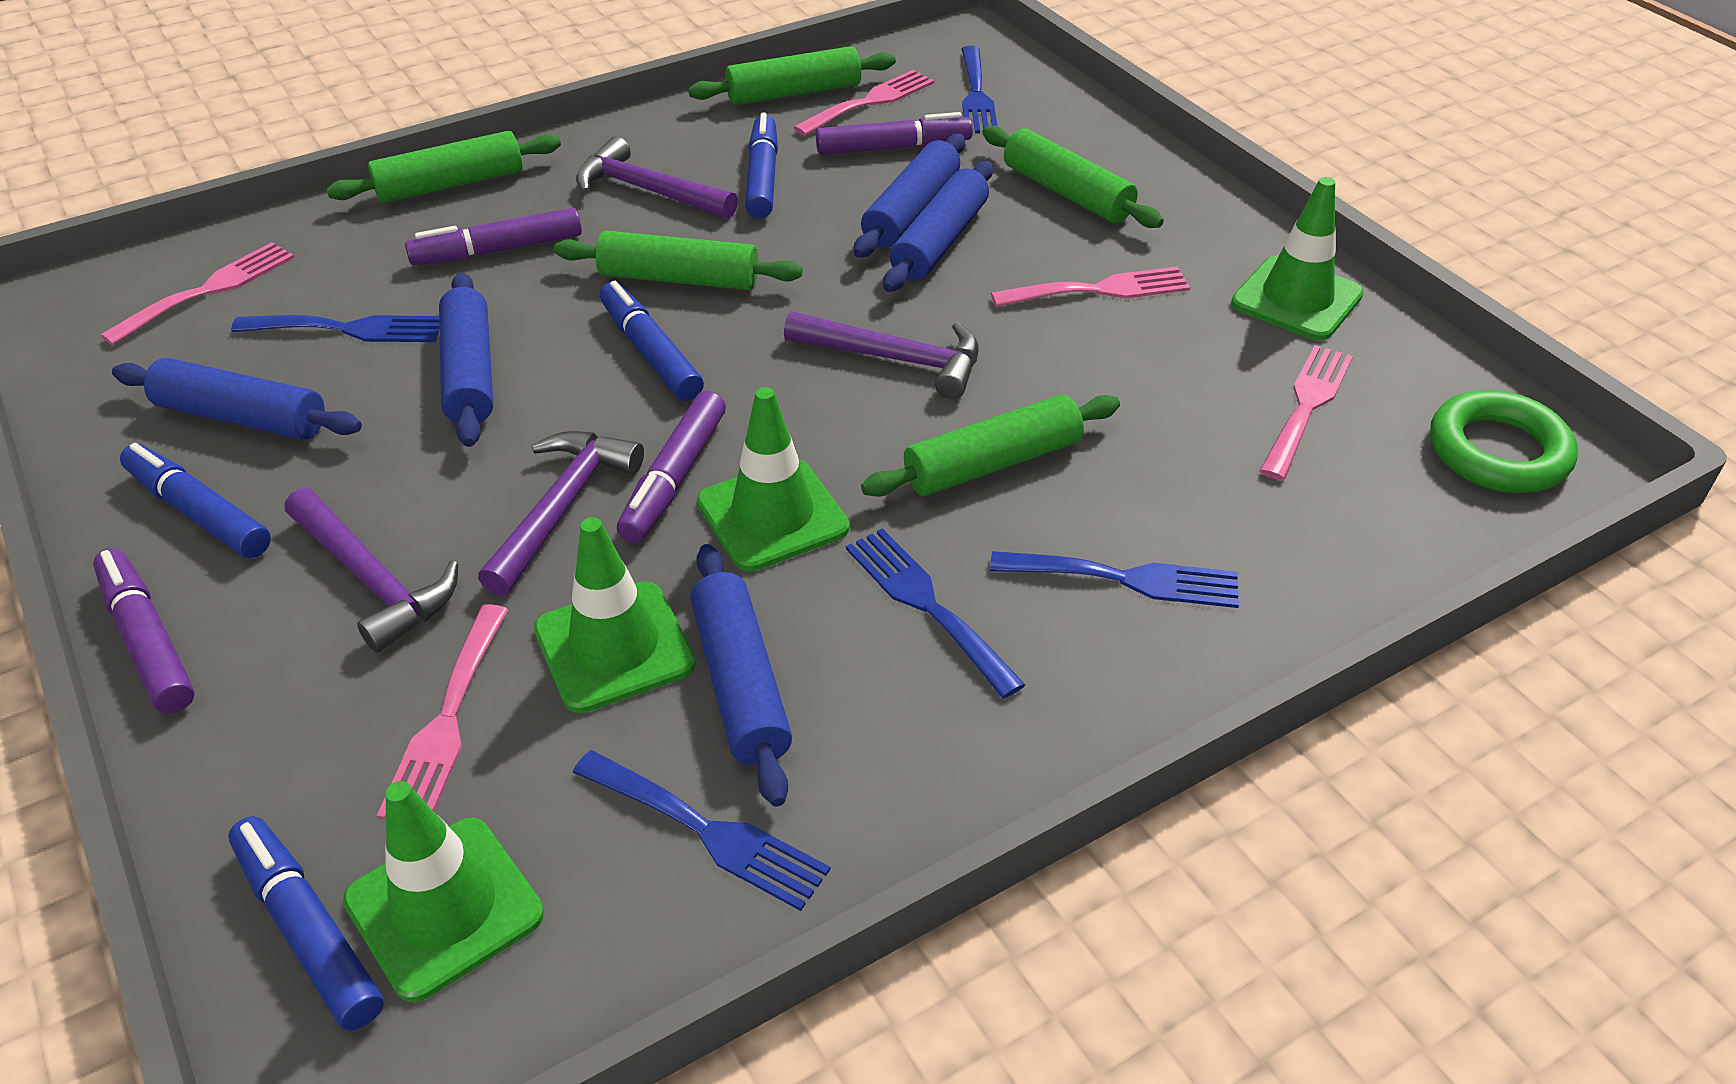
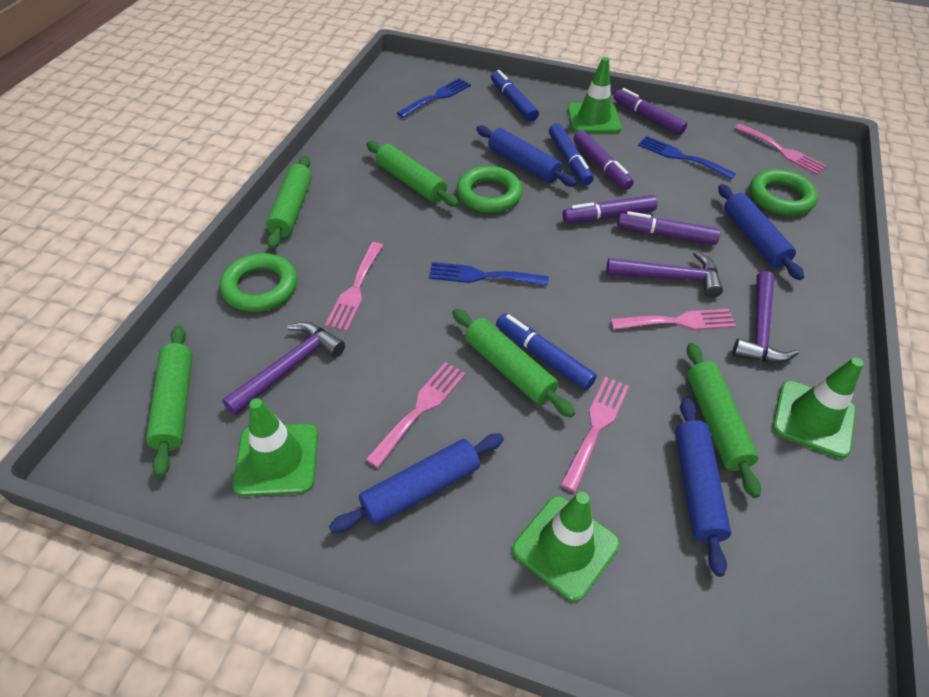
blue fork: 5 -> 3
blue marker: 4 -> 3
blue rolling pin: 5 -> 4
green ring: 1 -> 3
purple hammer: 4 -> 3

